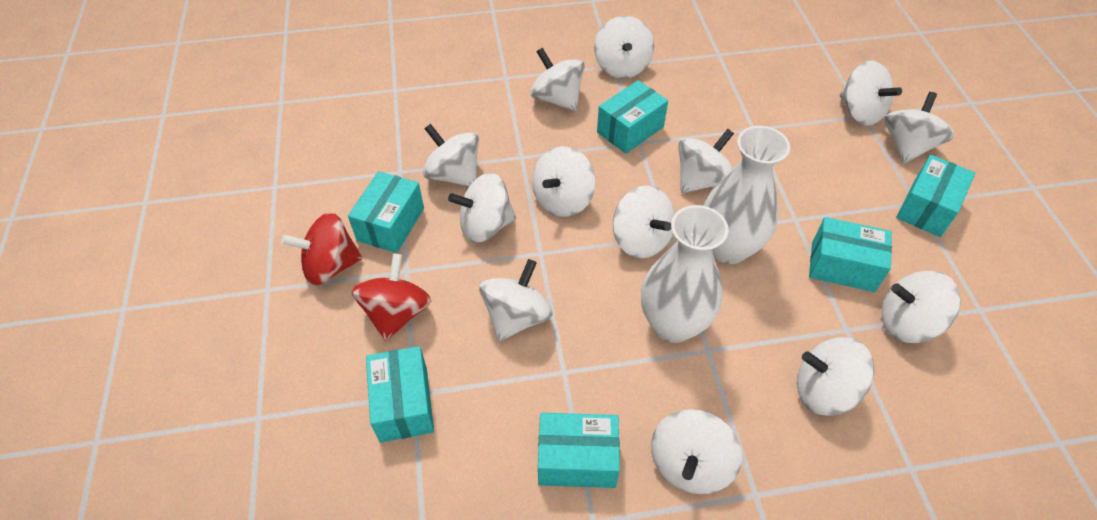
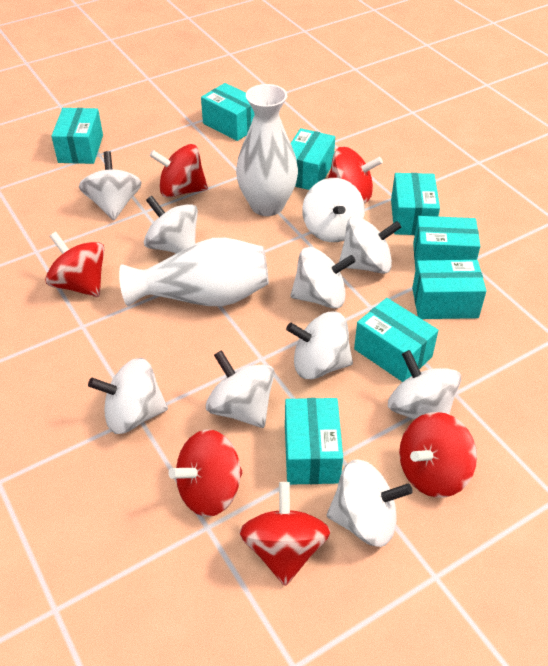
red spinning top: 2 -> 6
turquoise box: 6 -> 8
white spinning top: 13 -> 10

